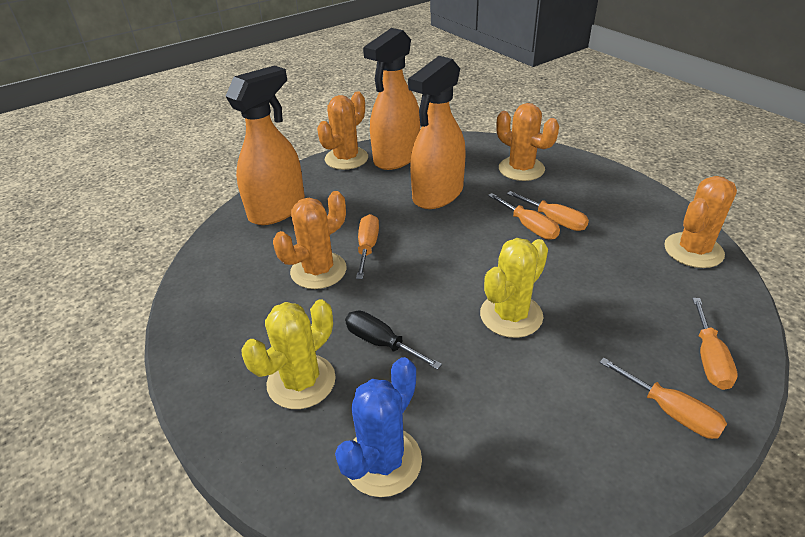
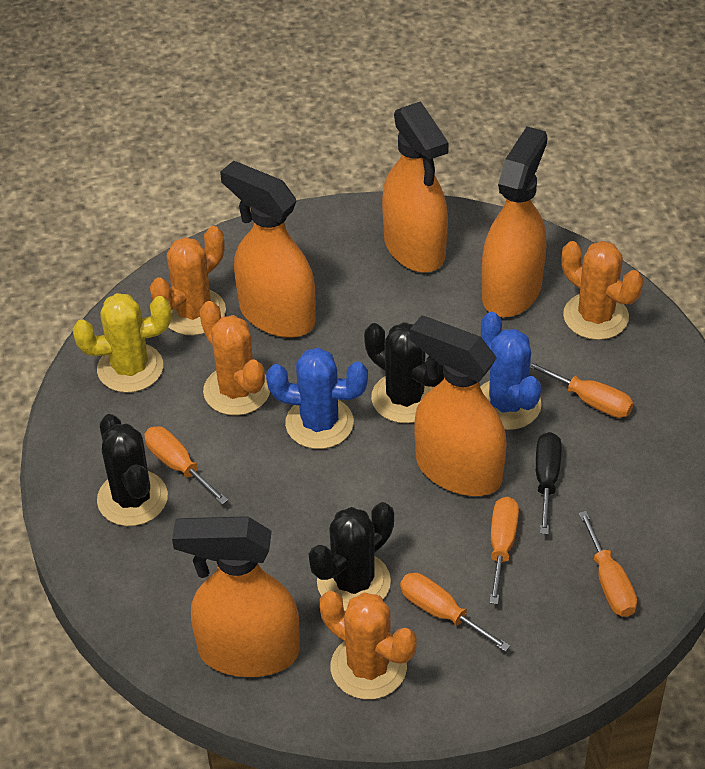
black cactus: 0 -> 3
blue cactus: 1 -> 2
orange spray bottle: 3 -> 5
yellow cactus: 2 -> 1

